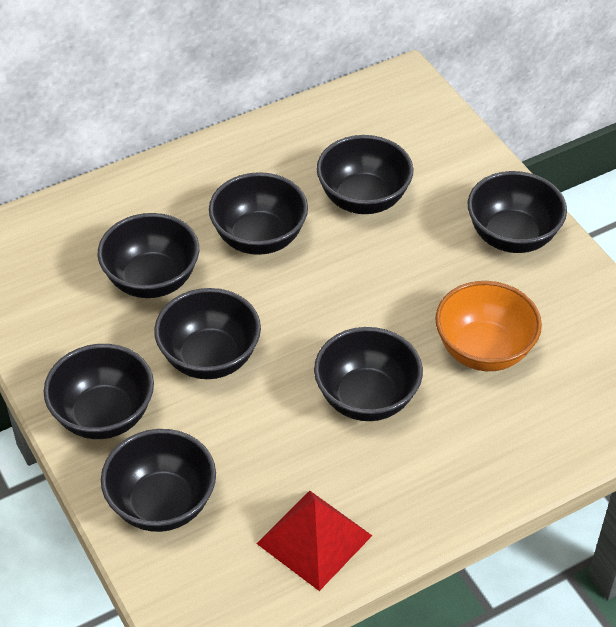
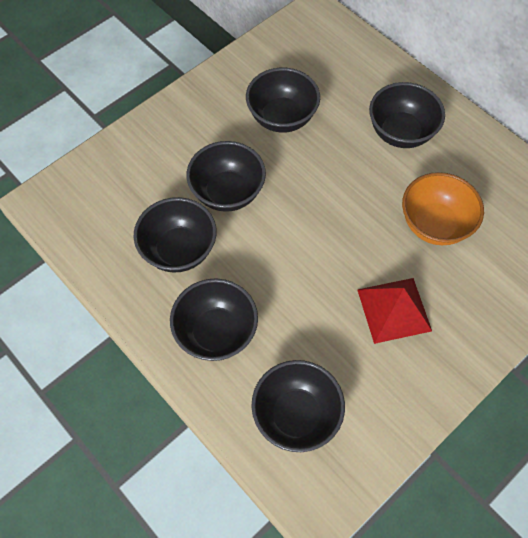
black bowl: 8 -> 6

